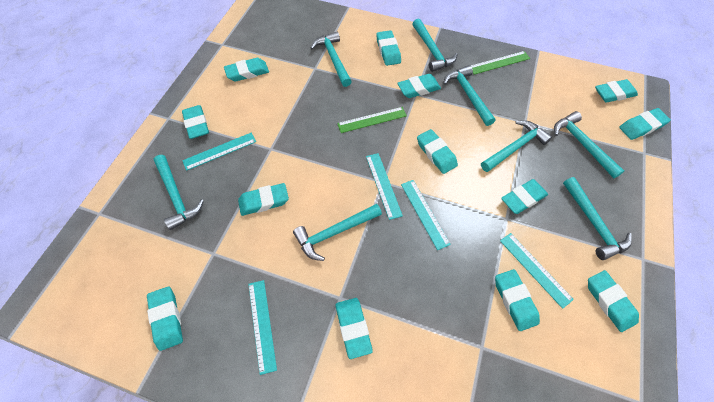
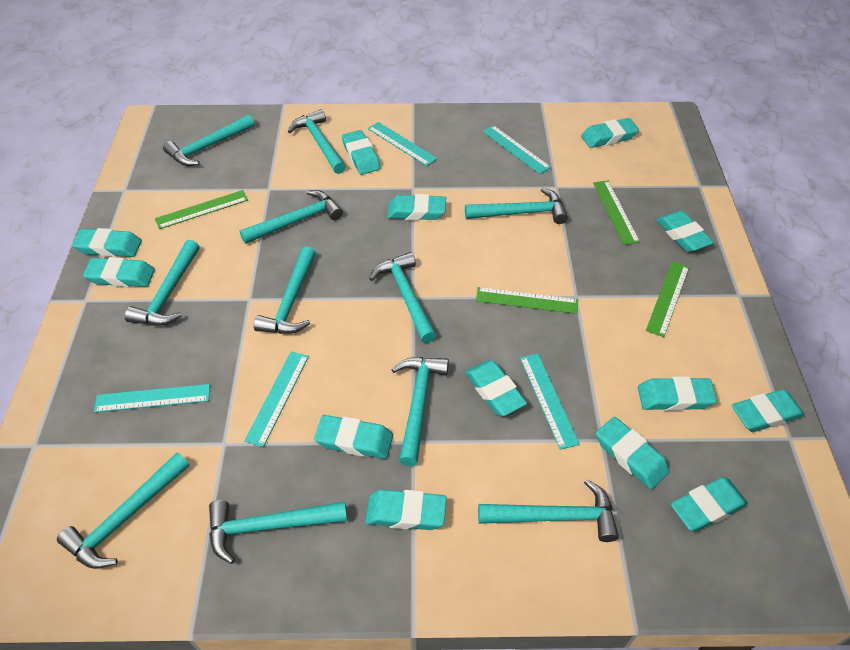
green ruler: 2 -> 4
turquoise hammer: 8 -> 11

